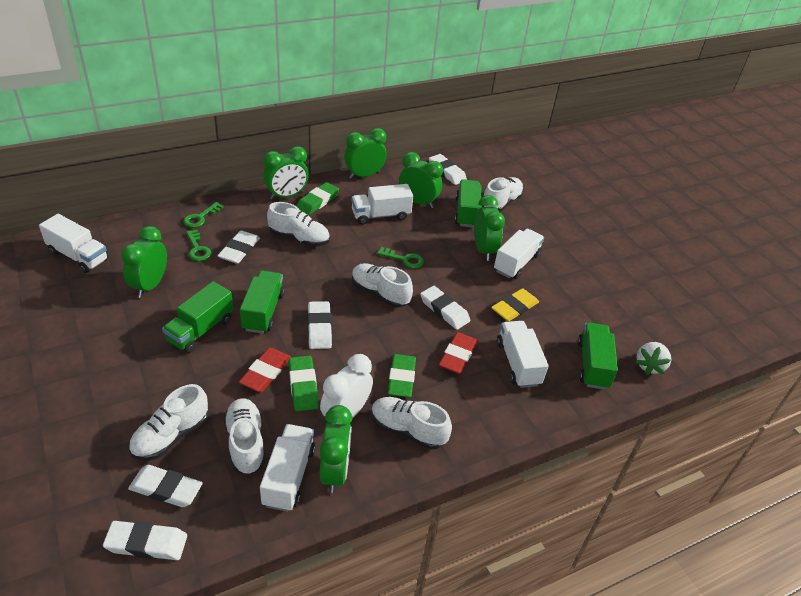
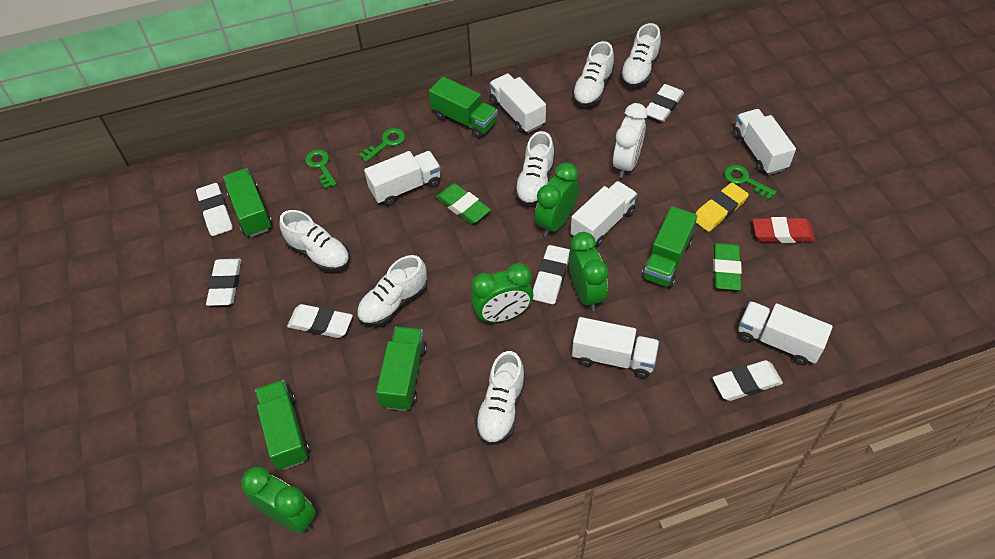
green clock: 6 -> 4
green eraser: 3 -> 2
green truck: 4 -> 5
red eraser: 2 -> 1
white strawberry: 1 -> 0
white truck: 5 -> 6

